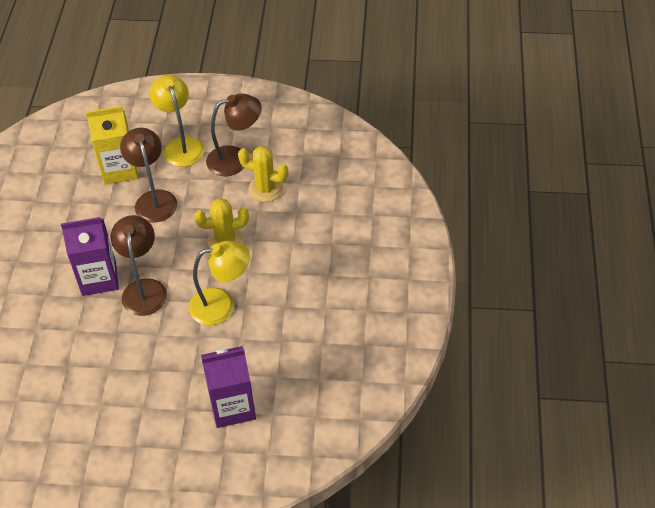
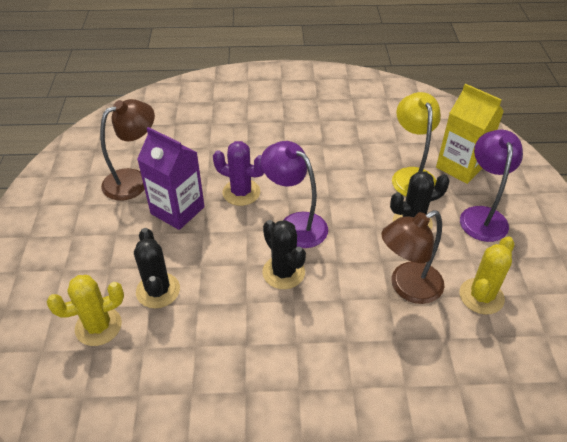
black cactus: 0 -> 3
brown lamp: 3 -> 2
purple cactus: 0 -> 1
purple carton: 2 -> 1
purple lamp: 0 -> 2
yellow lamp: 2 -> 1

